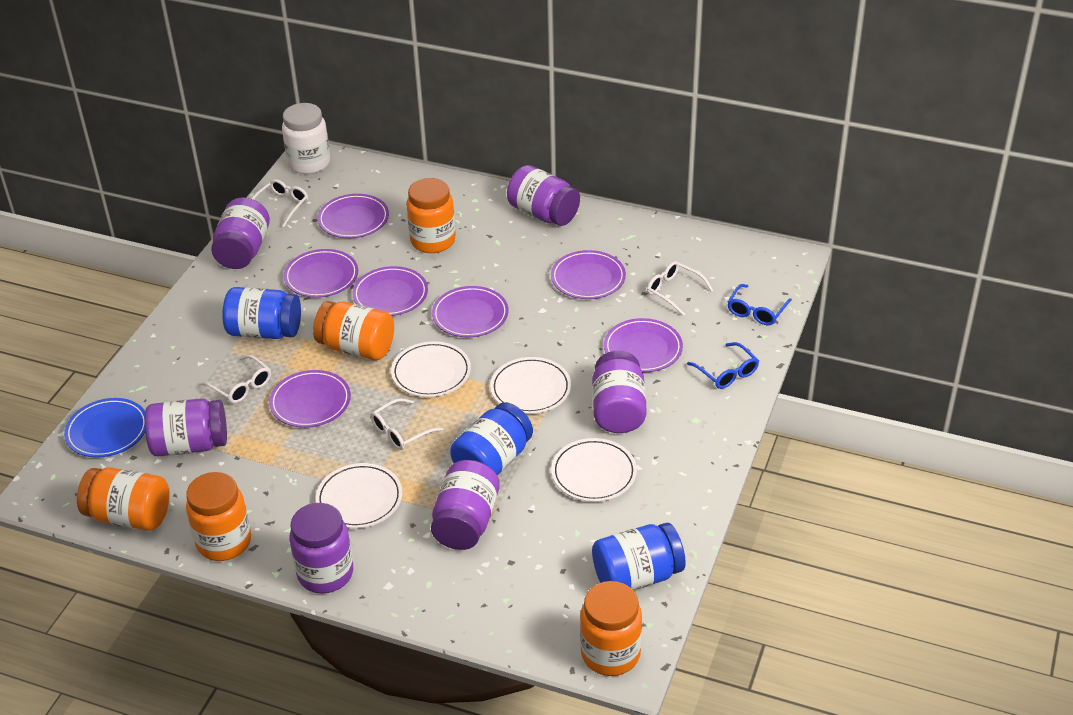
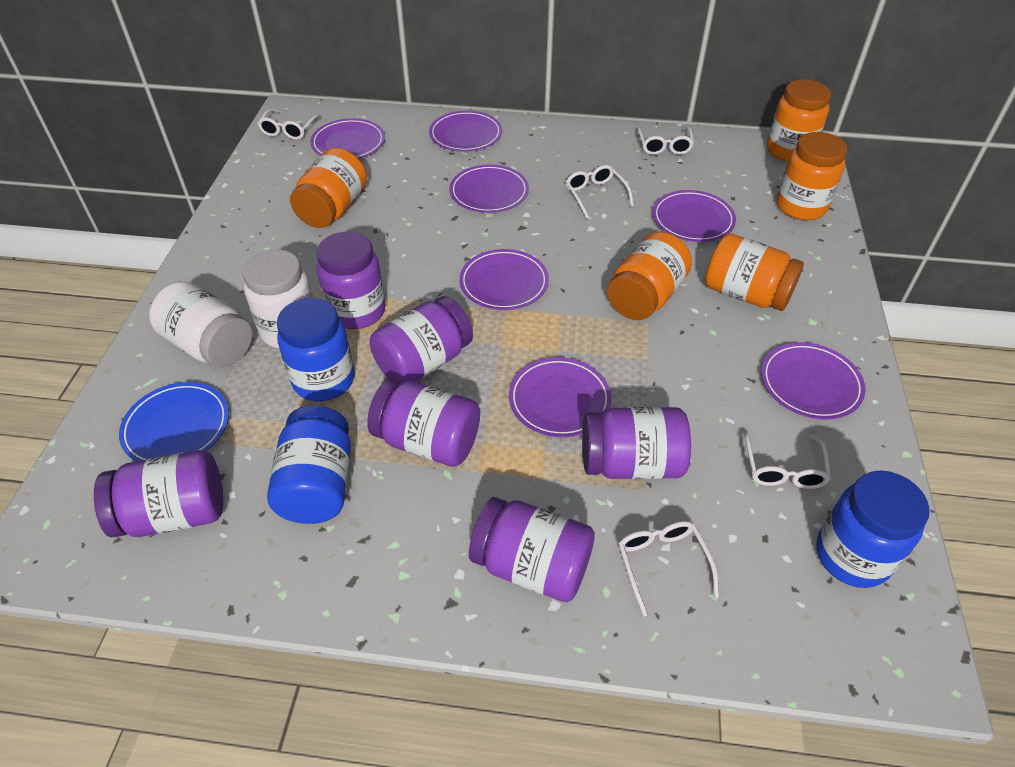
blue glasses: 2 -> 0
white glasses: 4 -> 5
white jar: 1 -> 2
white plate: 4 -> 0

